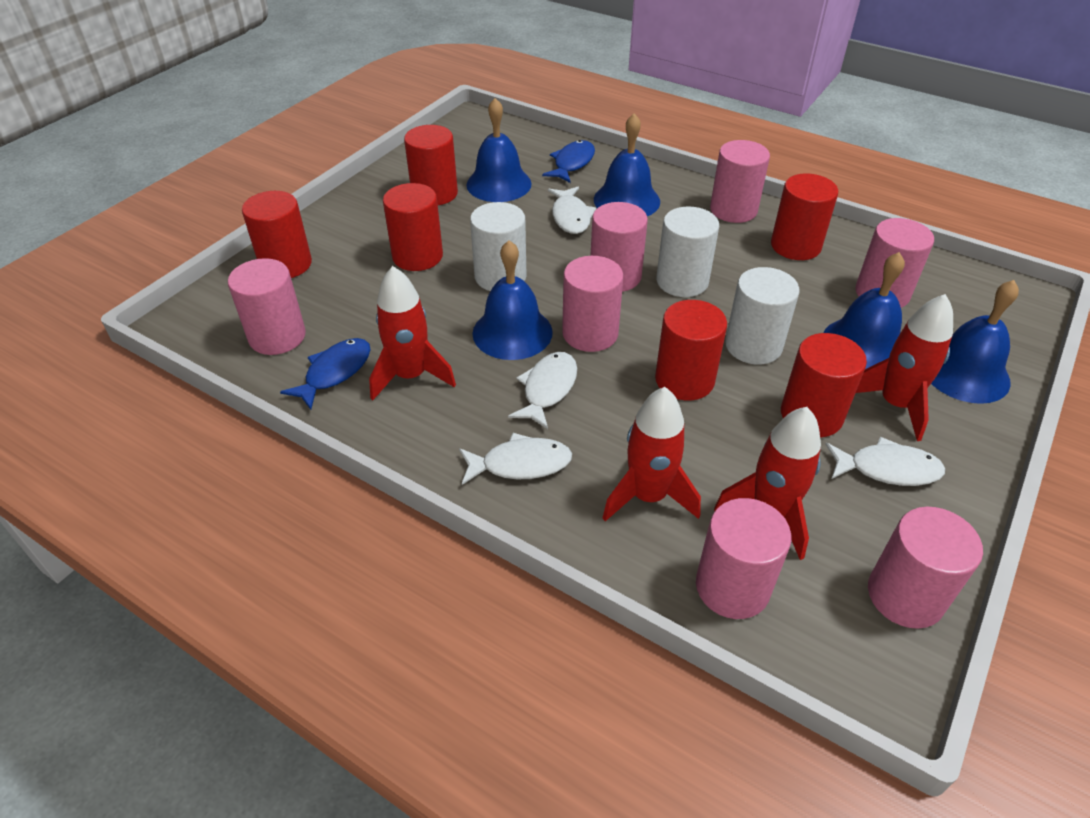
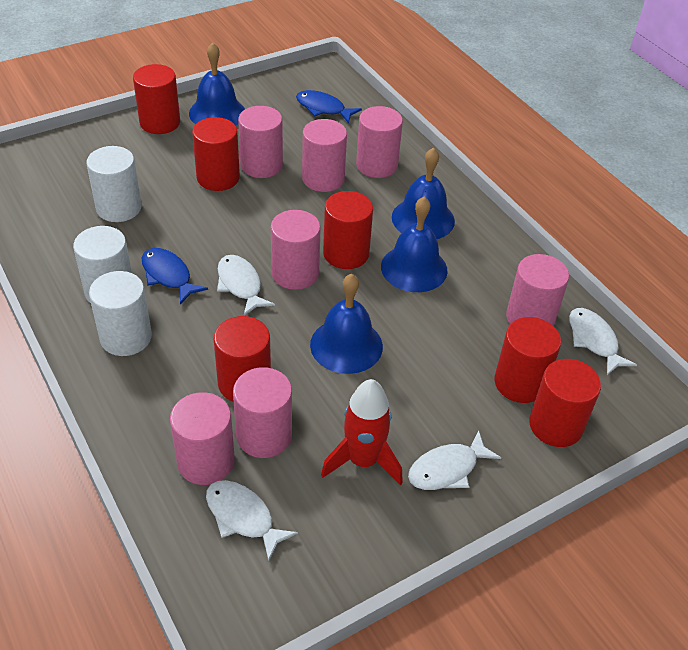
blue bell: 5 -> 4
red rocket: 4 -> 1

